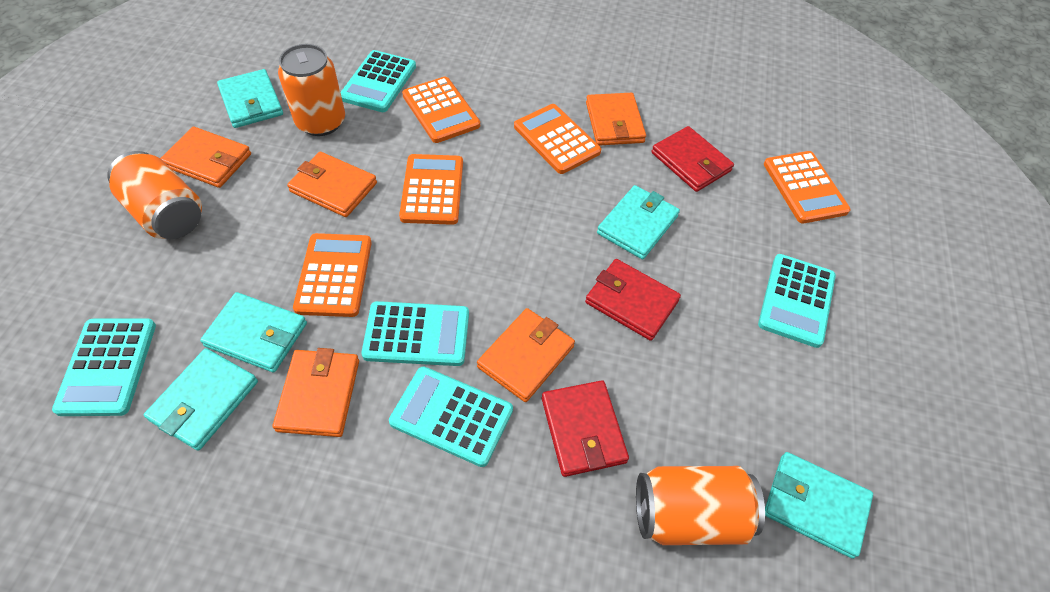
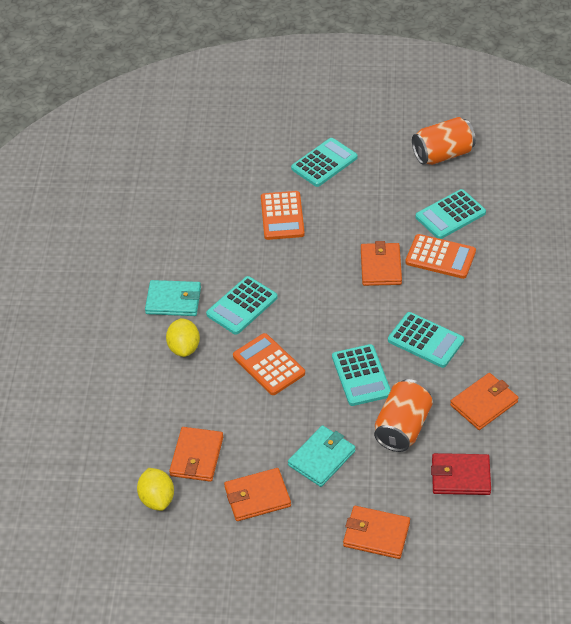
orange calculator: 5 -> 3
orange can: 3 -> 2
red wallet: 3 -> 1
turquoise wallet: 5 -> 2
yellow lemon: 0 -> 2

